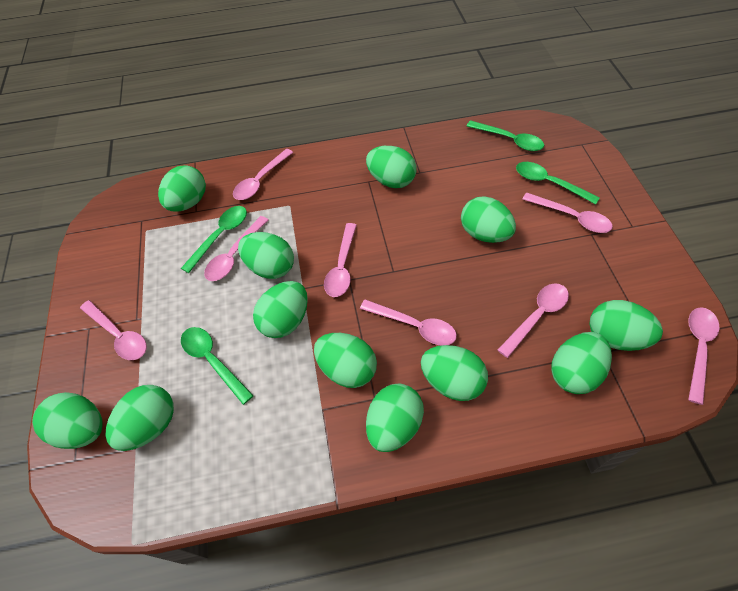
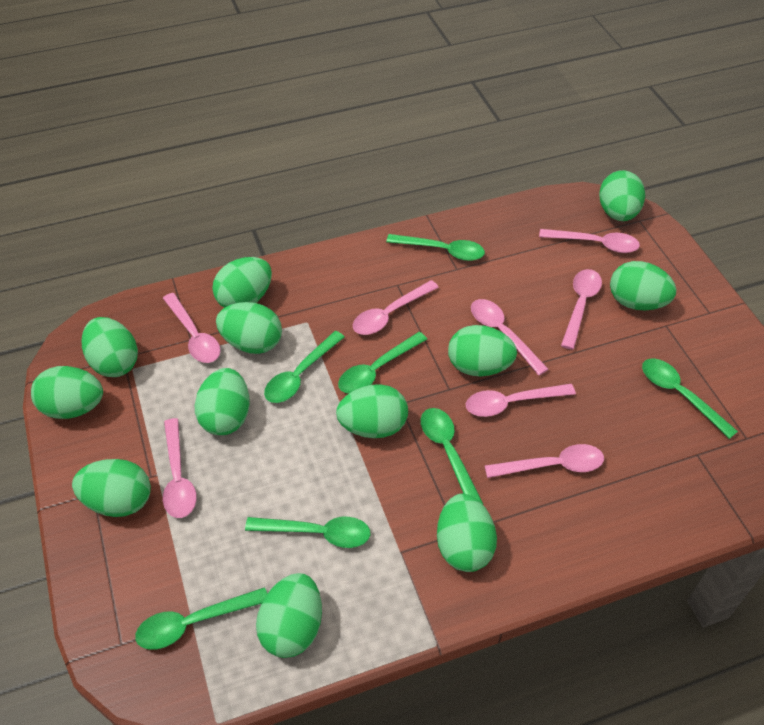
green spoon: 4 -> 7

